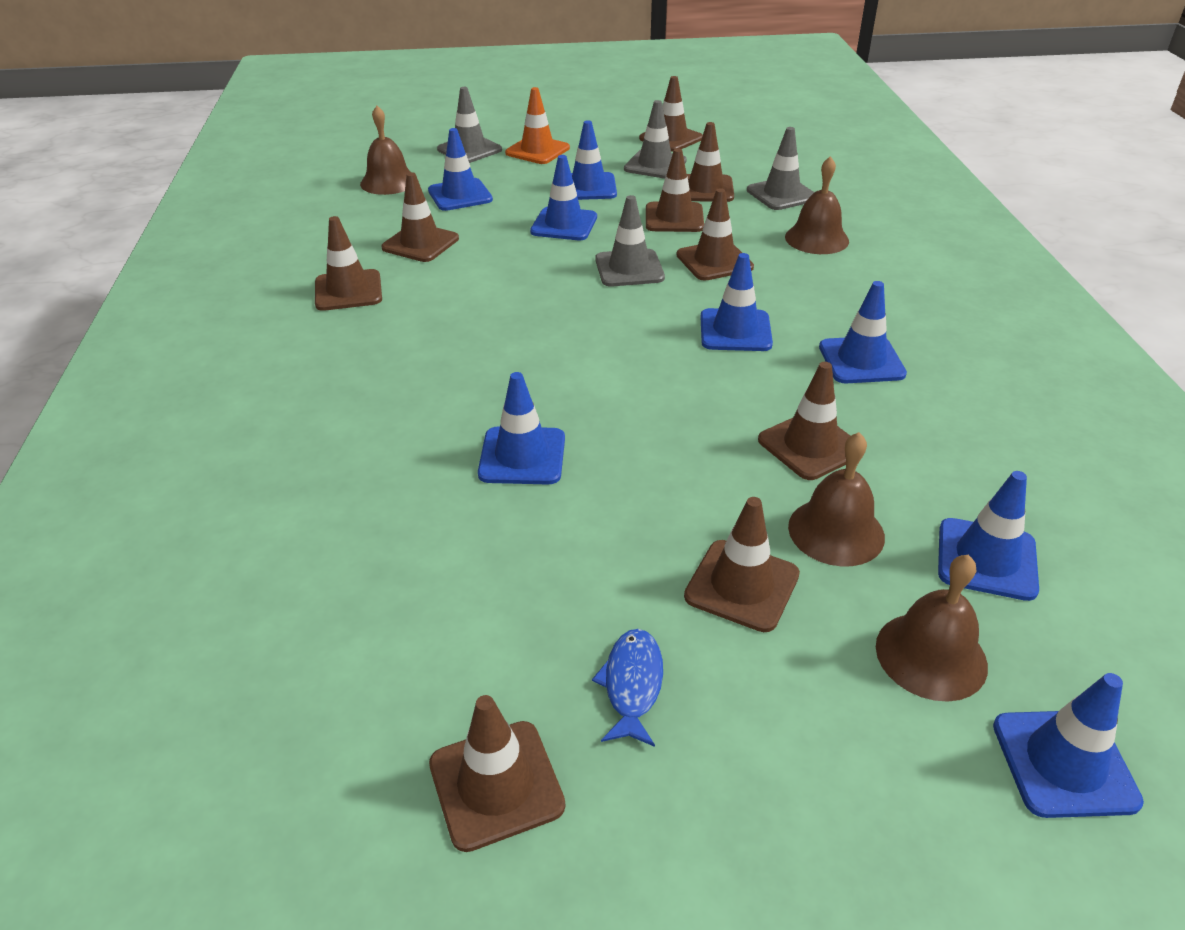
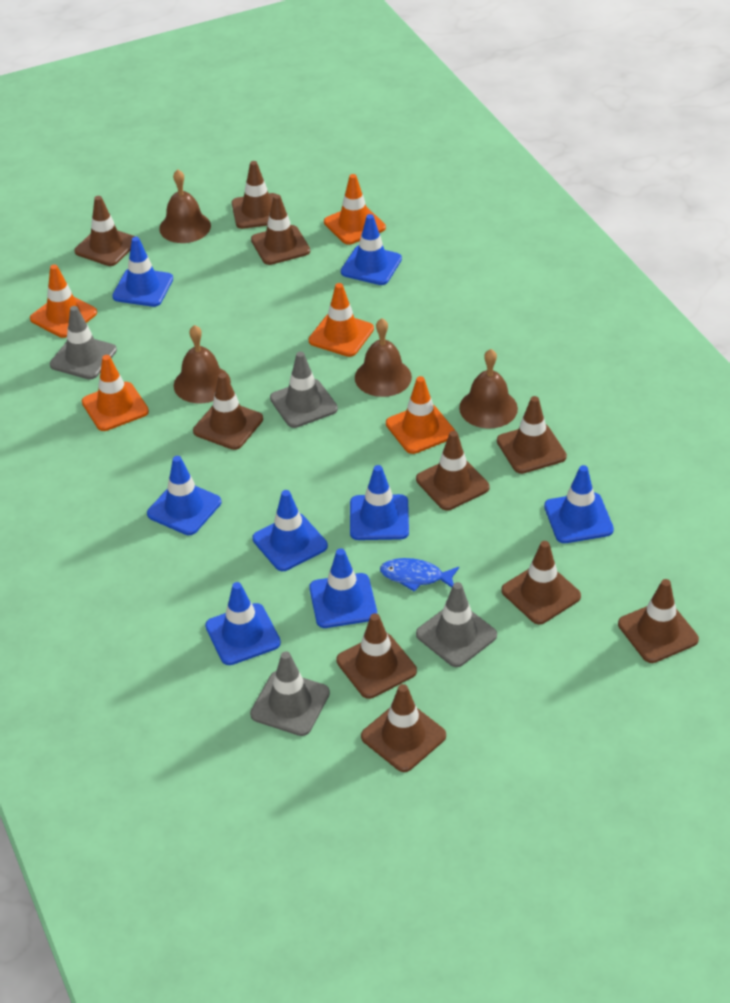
brown traffic cone: 9 -> 10
orange traffic cone: 1 -> 5

